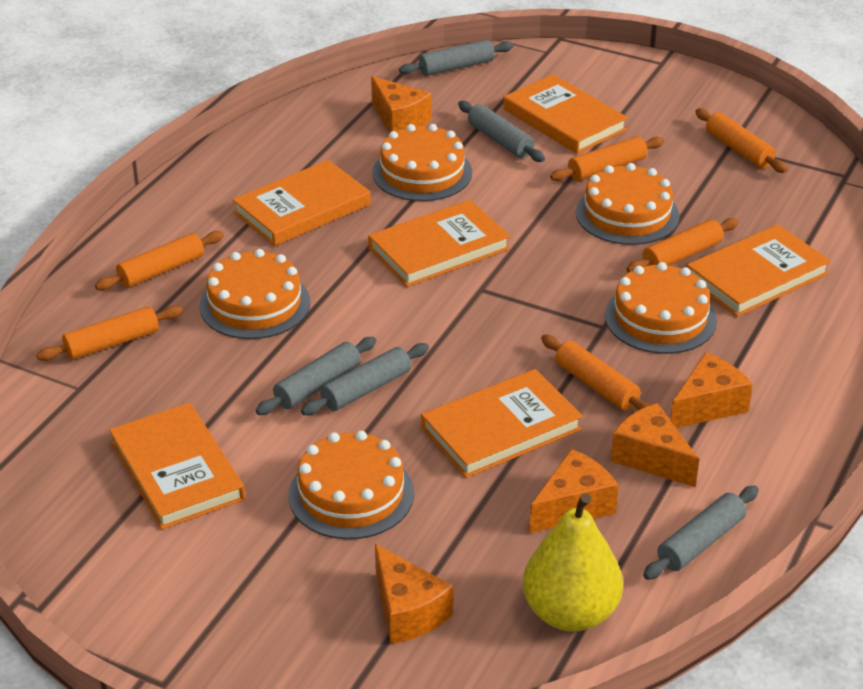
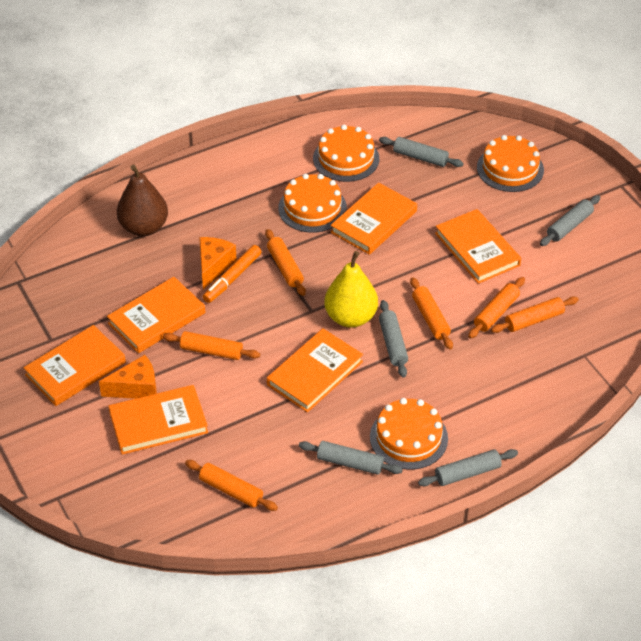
brown pear: 0 -> 1
orange cake: 5 -> 4
orange cheese: 5 -> 2
orange marker: 0 -> 1

